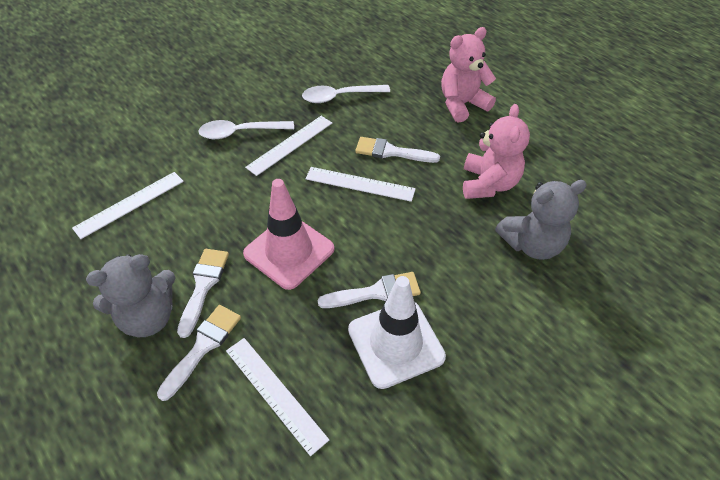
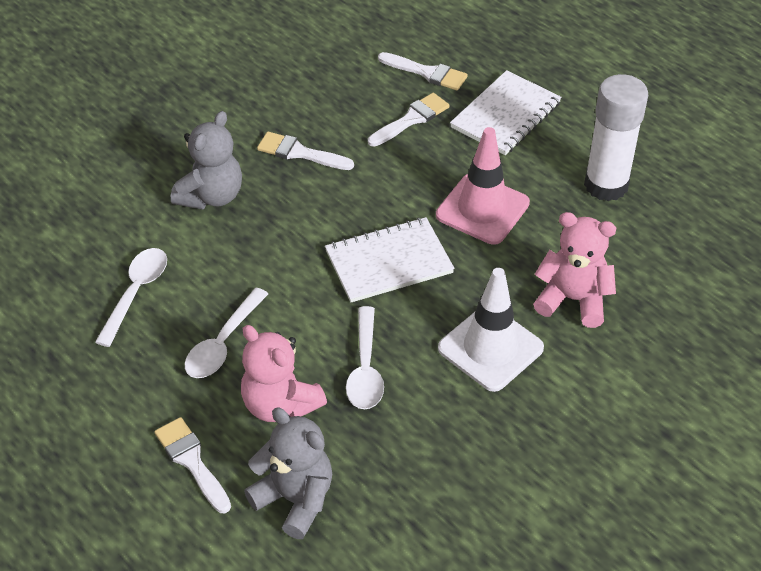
white glue stick: 0 -> 1
white notebook: 0 -> 2
white ruler: 4 -> 0
white spoon: 2 -> 3

